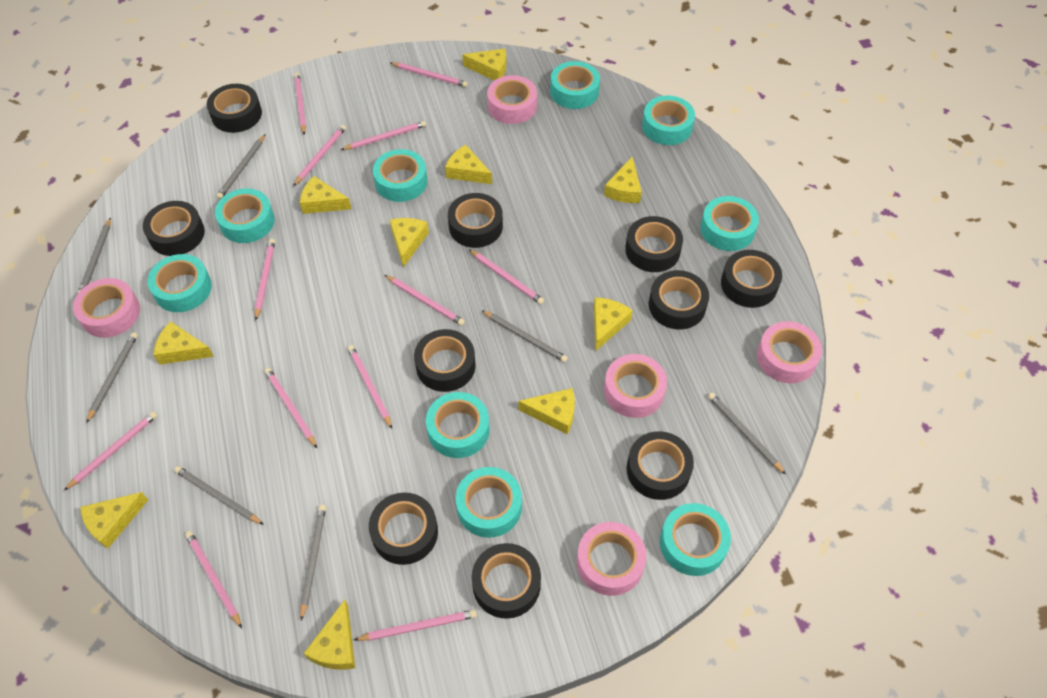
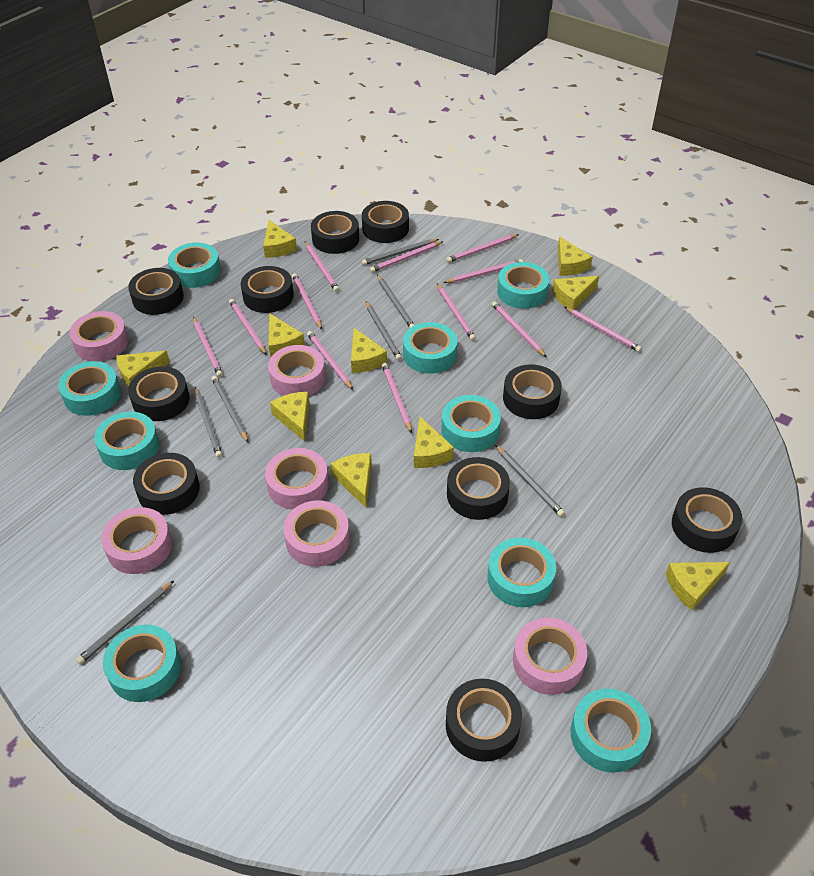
pink tape: 5 -> 6

